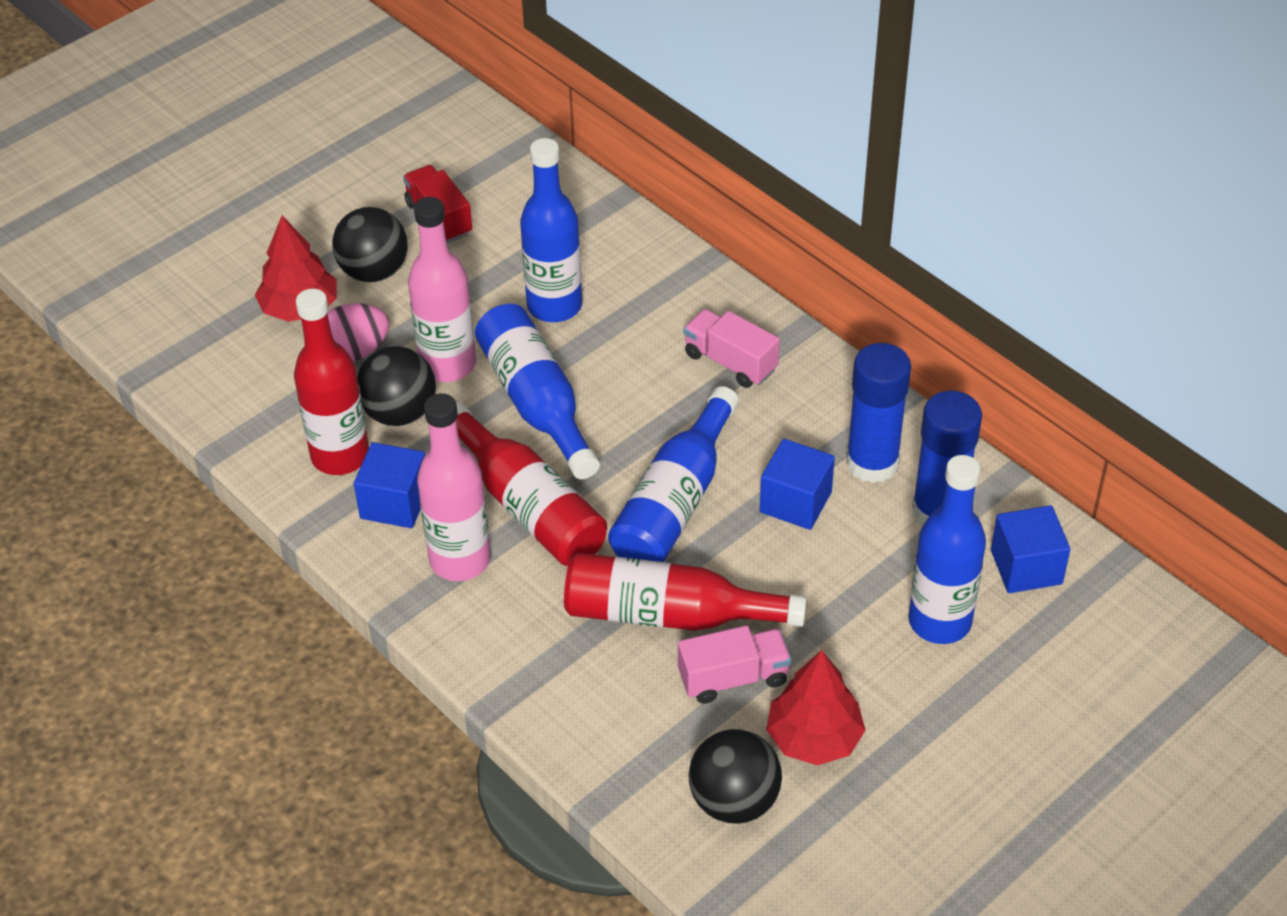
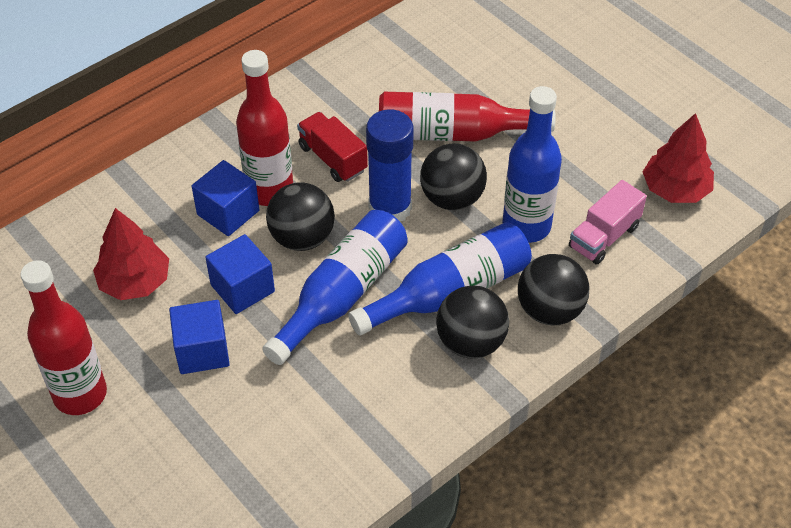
black ball: 3 -> 4
blue bottle: 4 -> 3
blue glue stick: 2 -> 1
pink bottle: 2 -> 0
pink egg: 1 -> 0
pink truck: 2 -> 1

